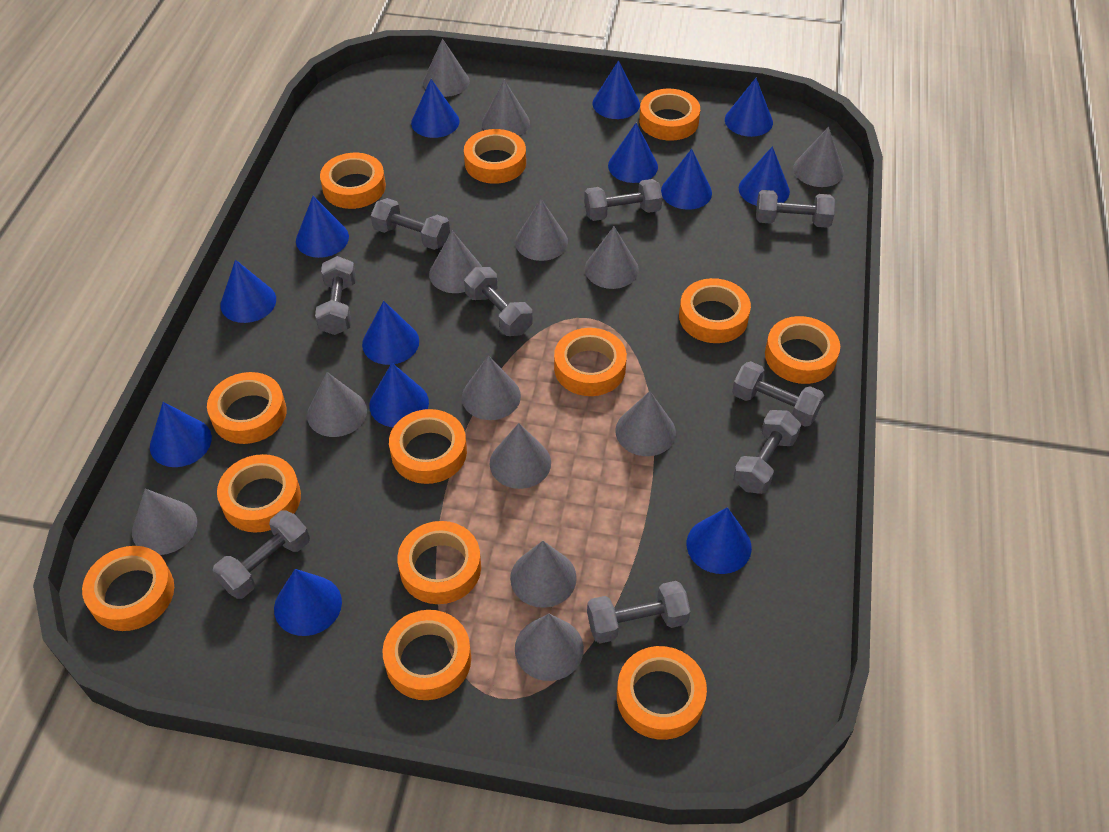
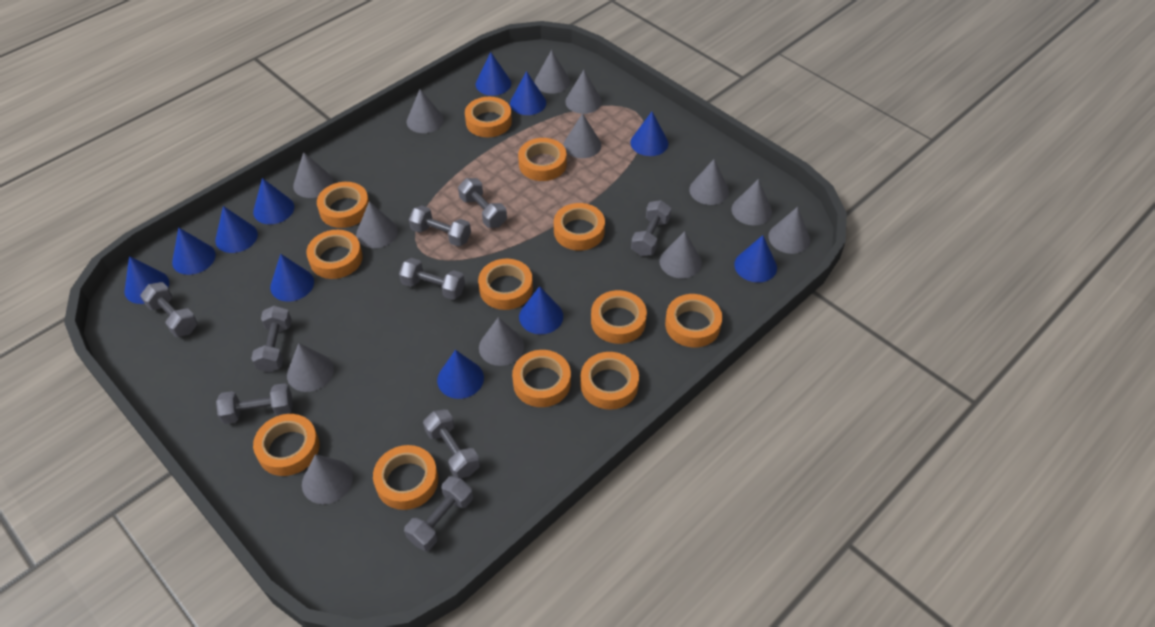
blue cone: 13 -> 11
orange tape: 13 -> 12

